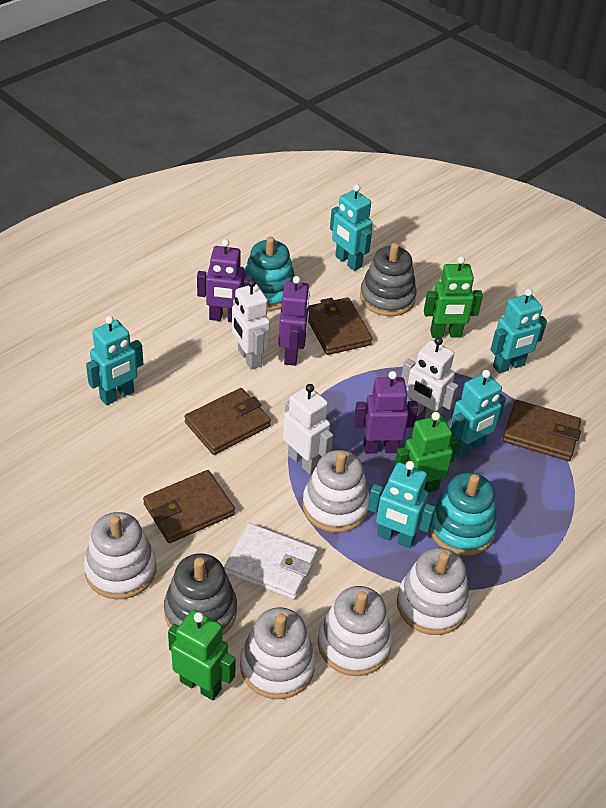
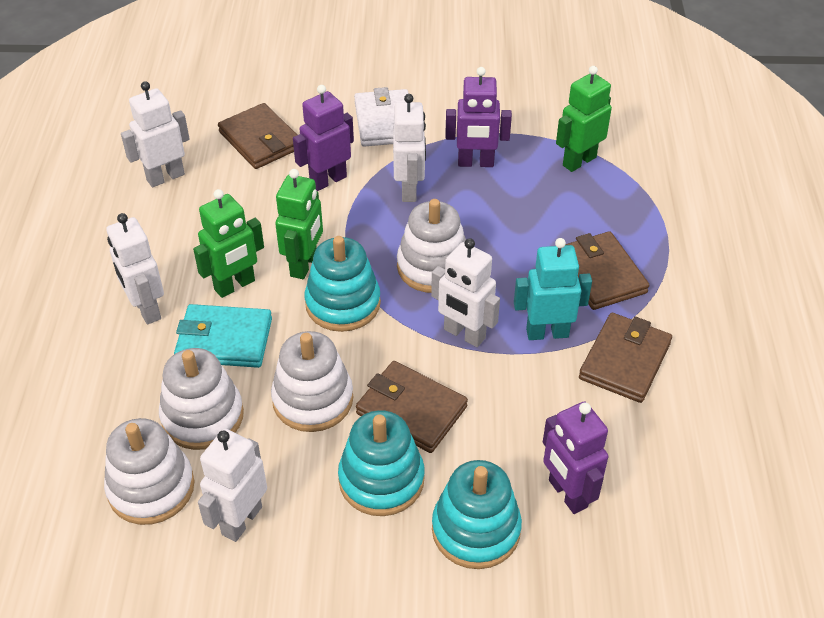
grey stacking toy: 2 -> 0
turquoise robot: 5 -> 1
turquoise stacking toy: 2 -> 3
turquoise wallet: 0 -> 1
white robot: 3 -> 5
white stacking toy: 5 -> 4

